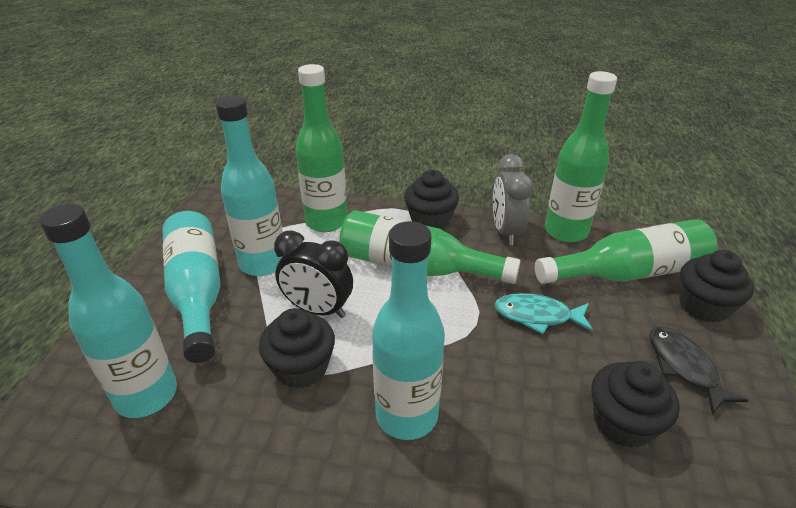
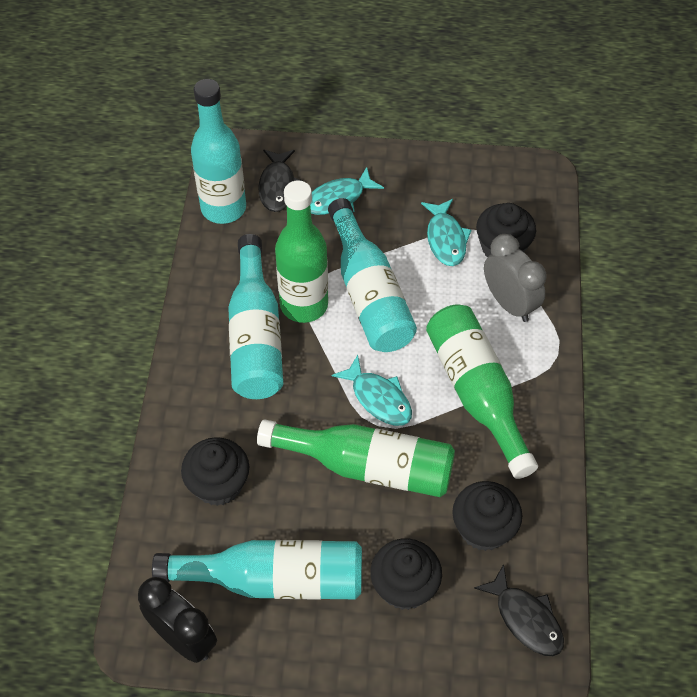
black fish: 1 -> 2
green bottle: 4 -> 3
turquoise fish: 1 -> 3

